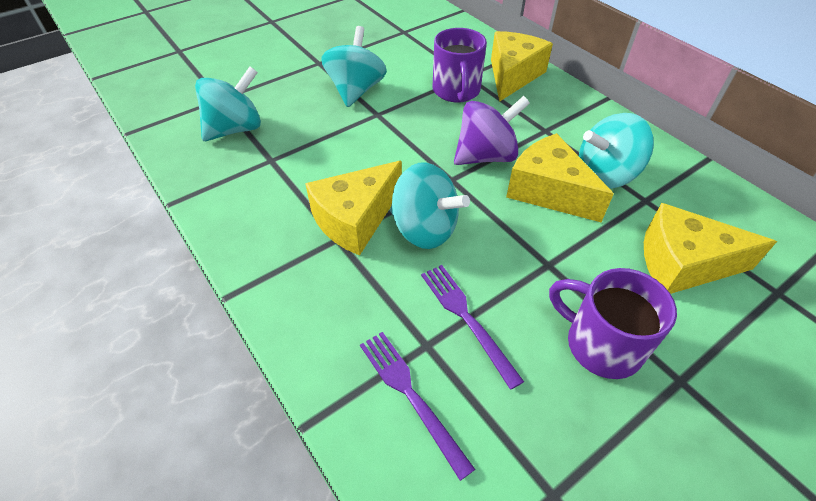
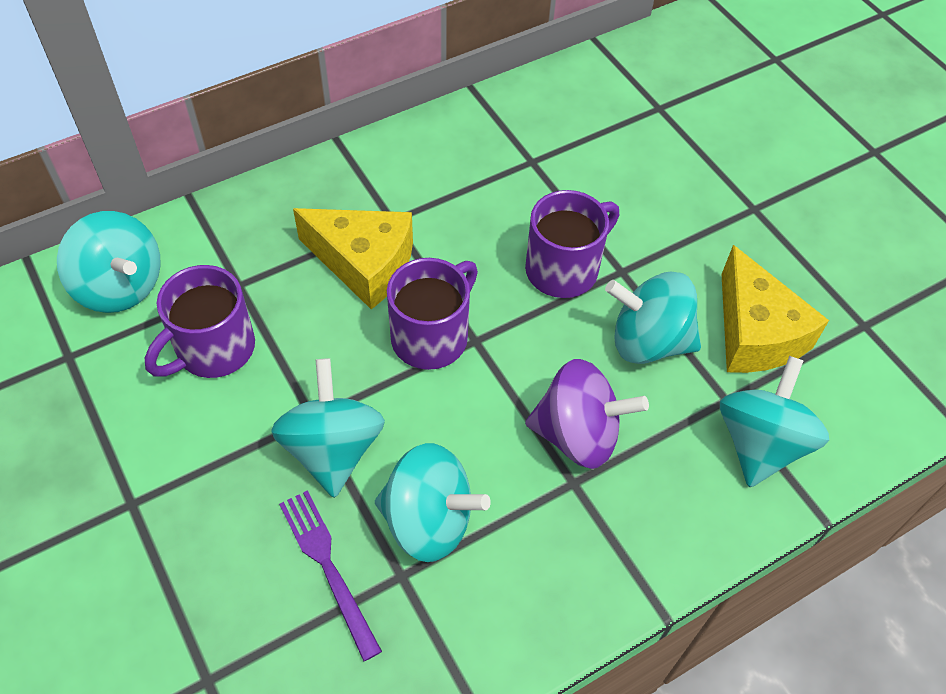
purple fork: 2 -> 1
purple mug: 2 -> 3
turquoise spinning top: 4 -> 5
yellow cheese: 4 -> 2

